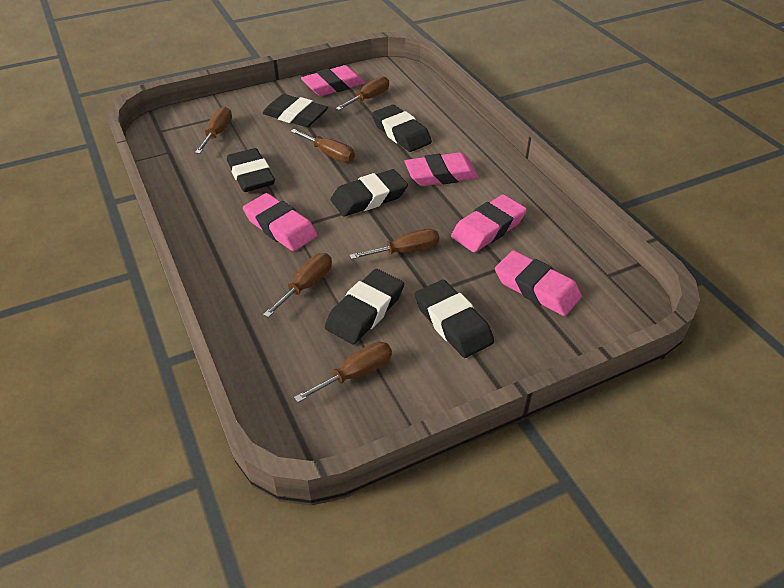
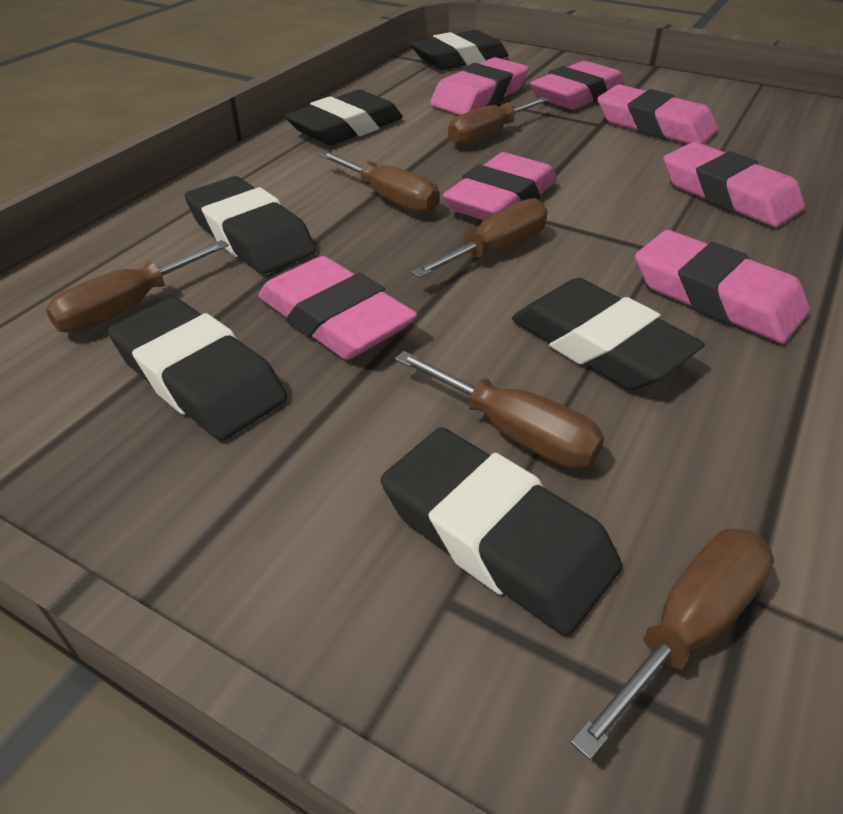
pink eraser: 5 -> 7

